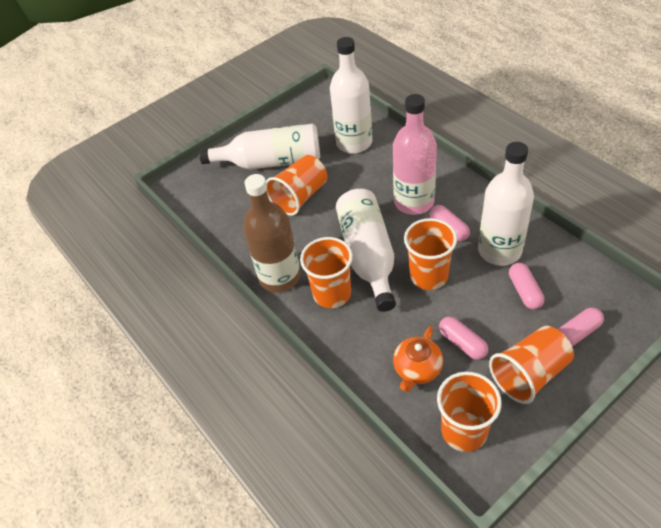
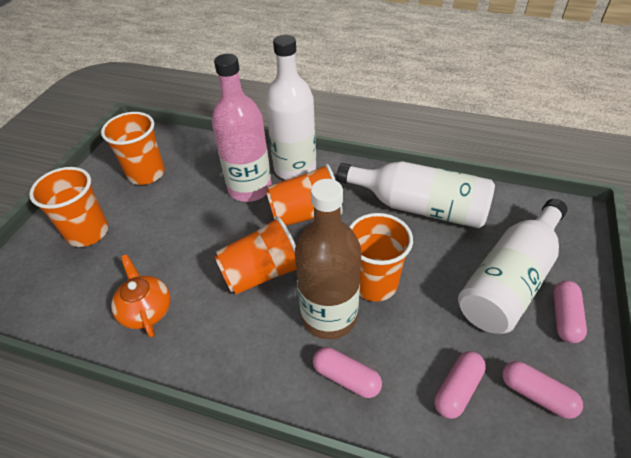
white bottle: 4 -> 3

